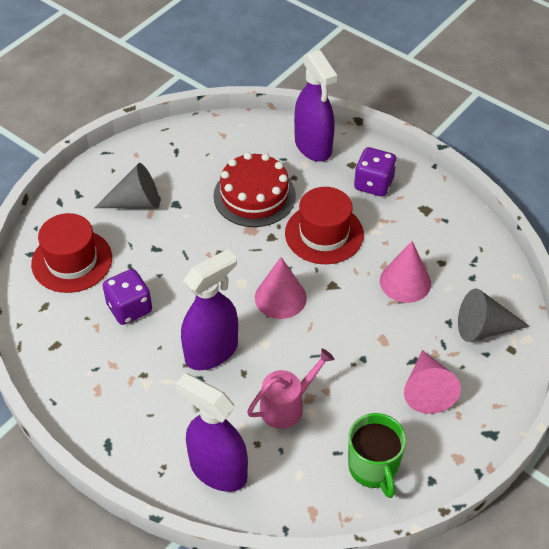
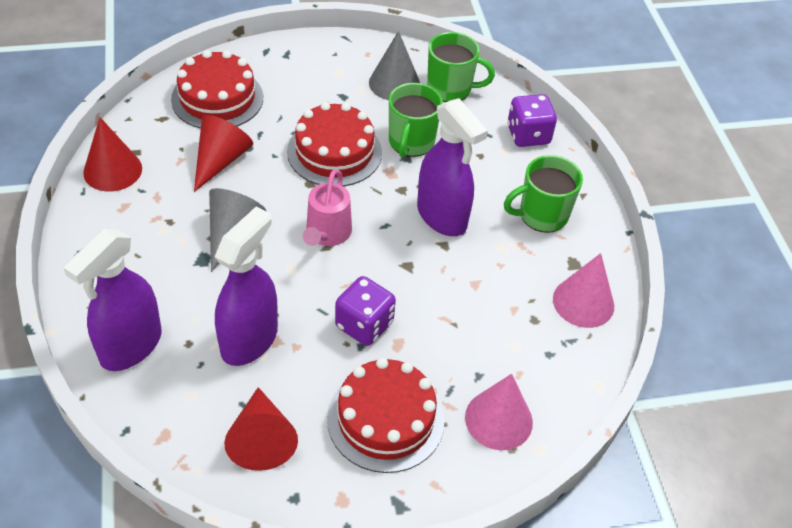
green mug: 1 -> 3
pink cone: 3 -> 2
red cake: 1 -> 3
red cone: 0 -> 3
red hat: 2 -> 0

